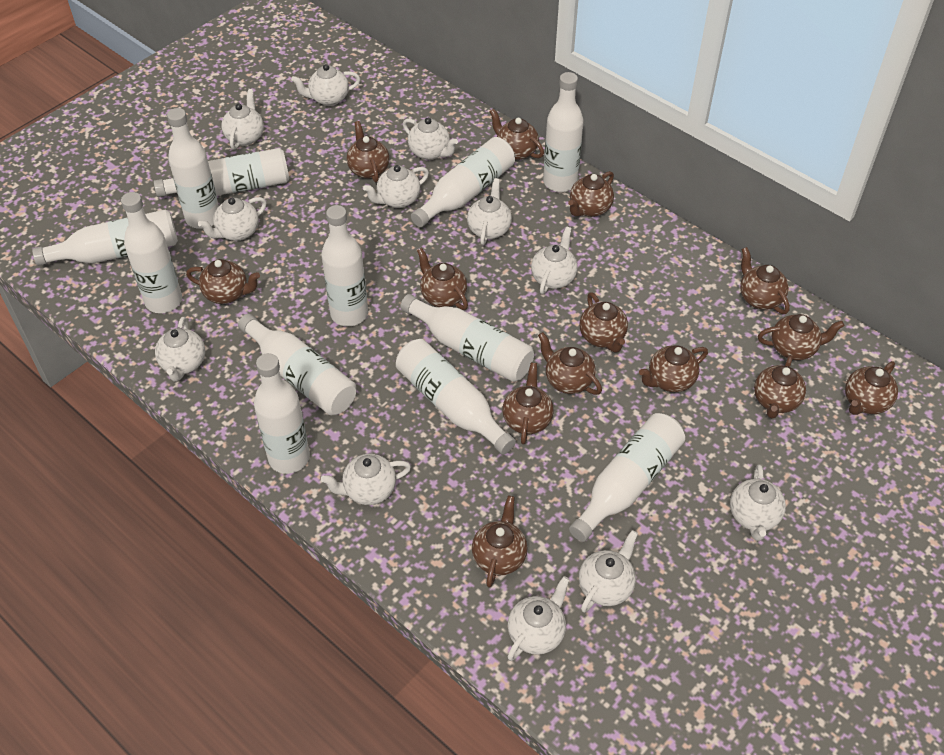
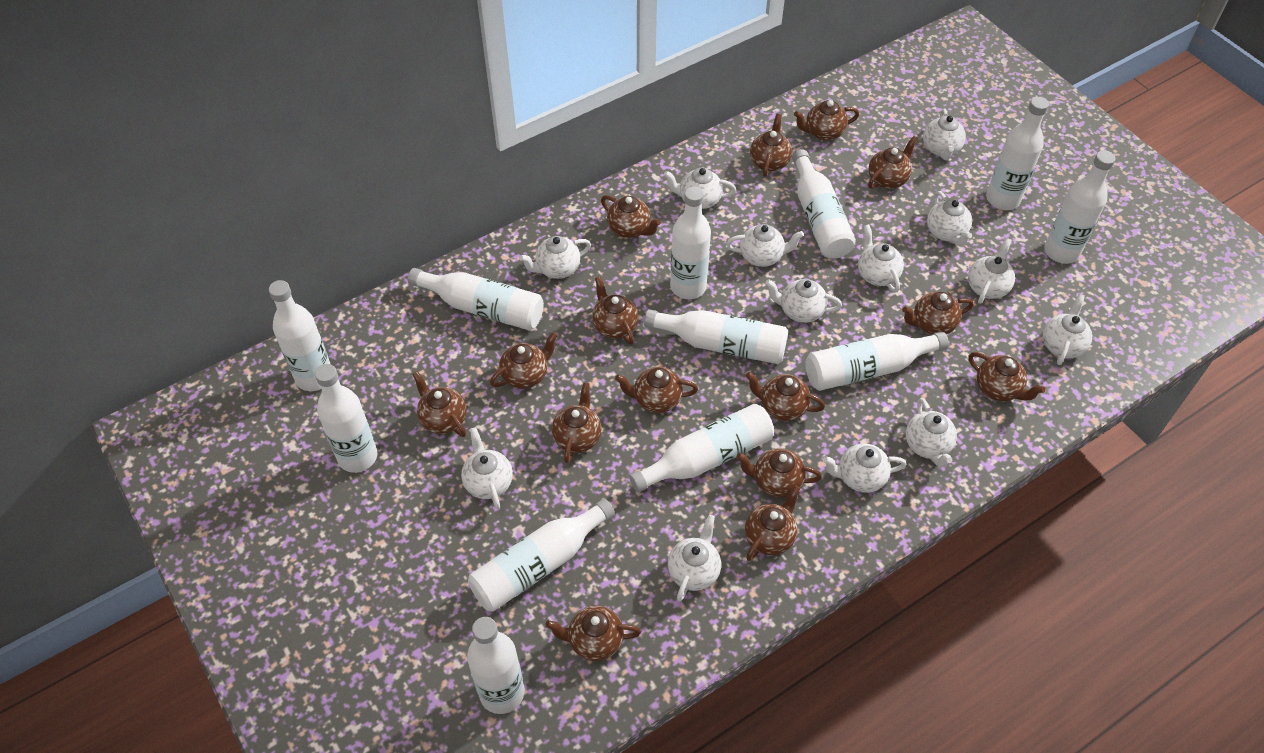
brown teapot: 14 -> 15
white teapot: 12 -> 13

